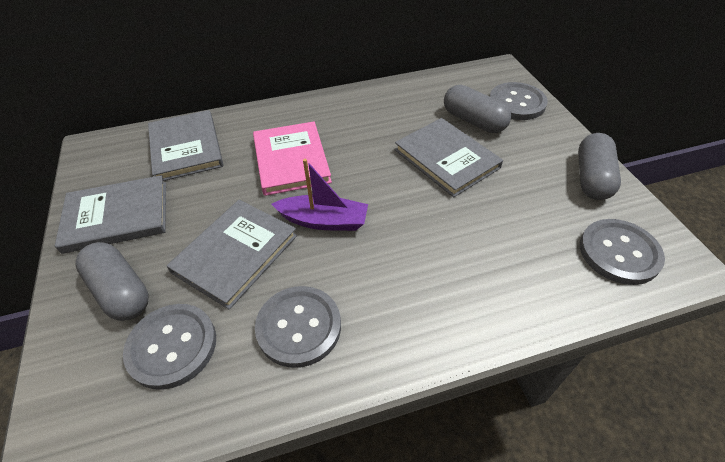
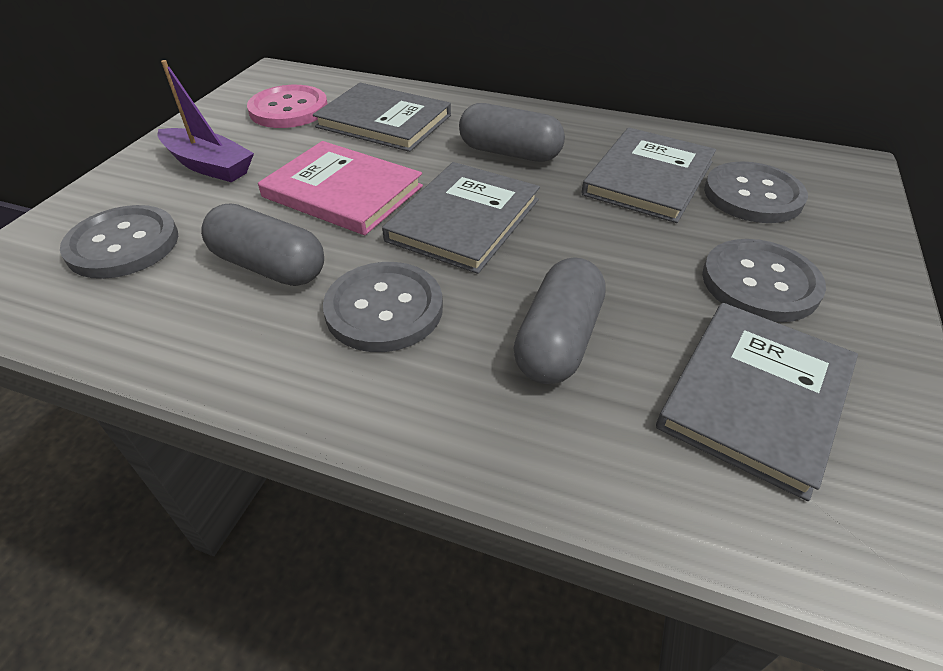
pink button: 0 -> 1

